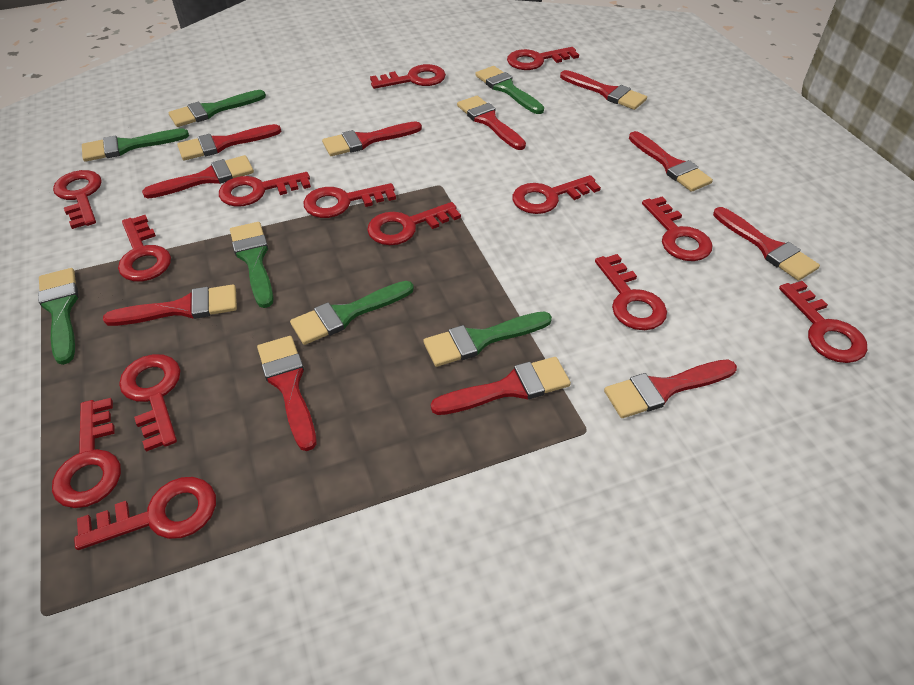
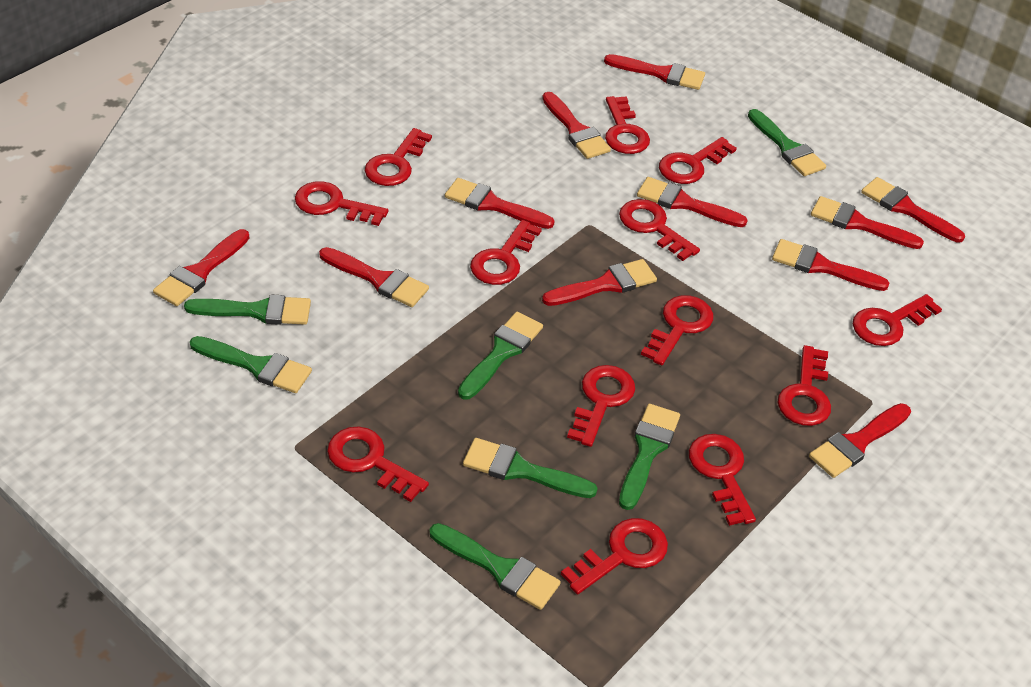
red key: 14 -> 13

